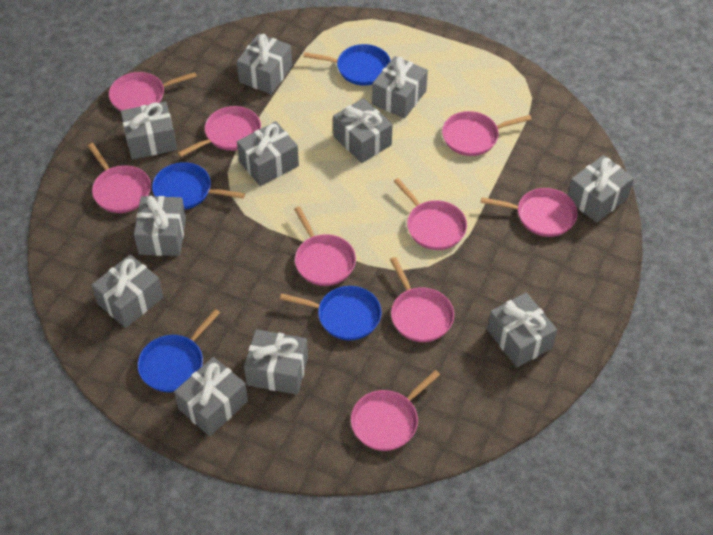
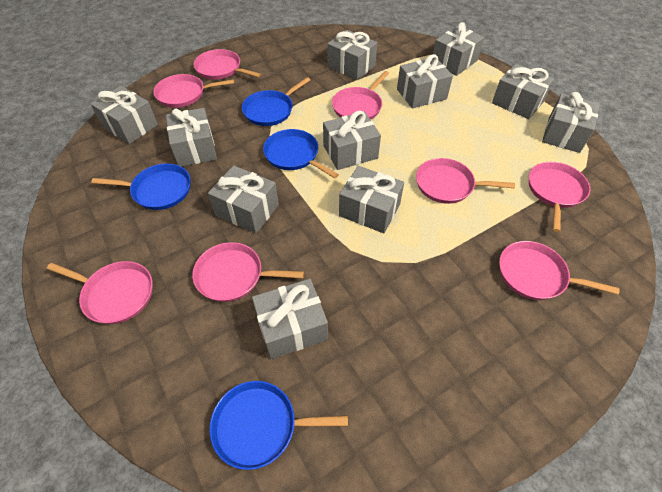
pink pan: 9 -> 8

